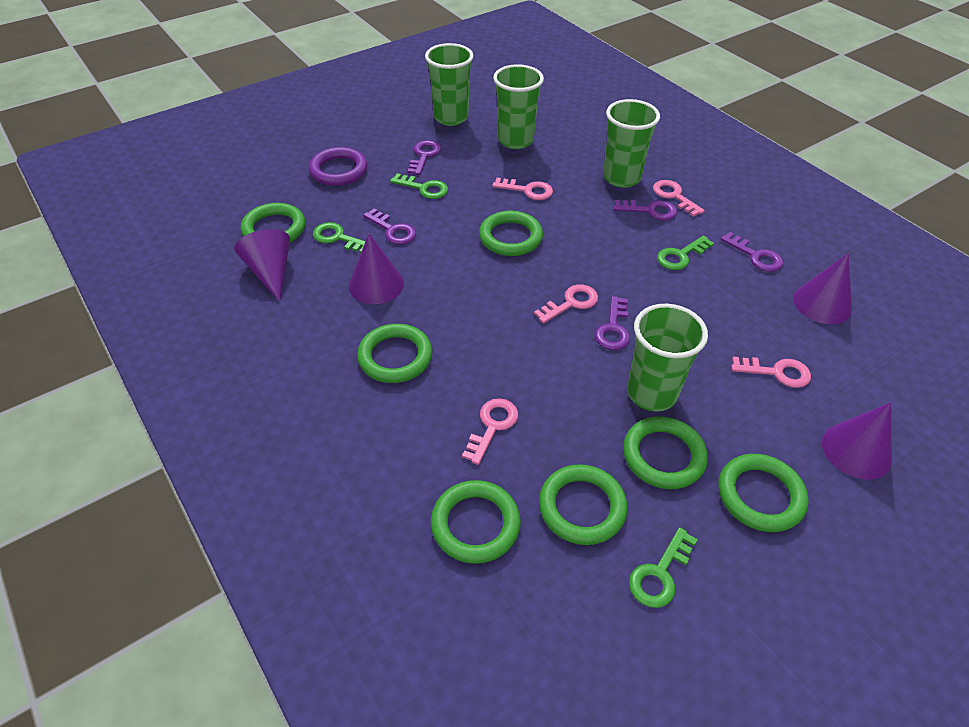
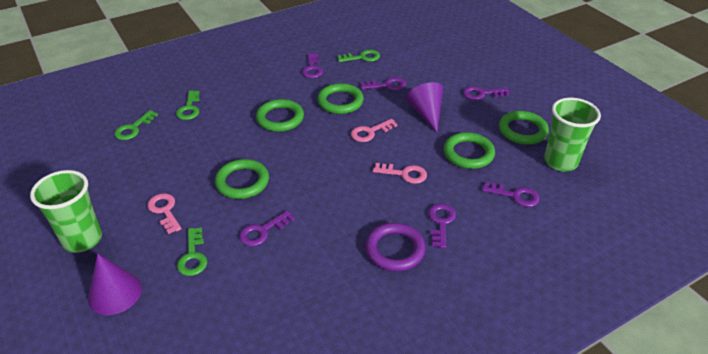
green cup: 4 -> 2
green ring: 7 -> 5
pink key: 5 -> 3
purple cone: 4 -> 2
purple key: 5 -> 6

